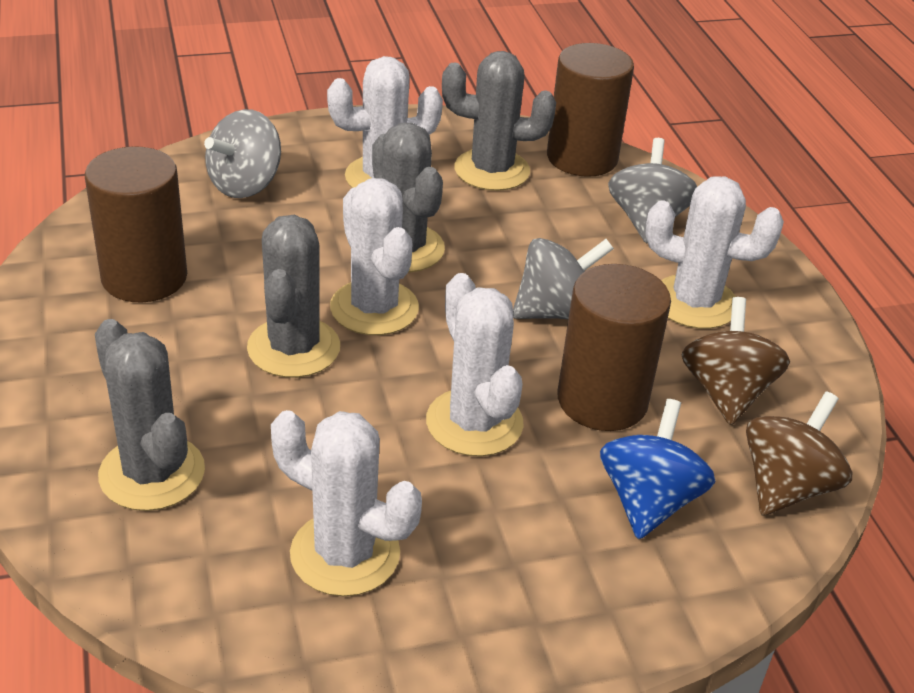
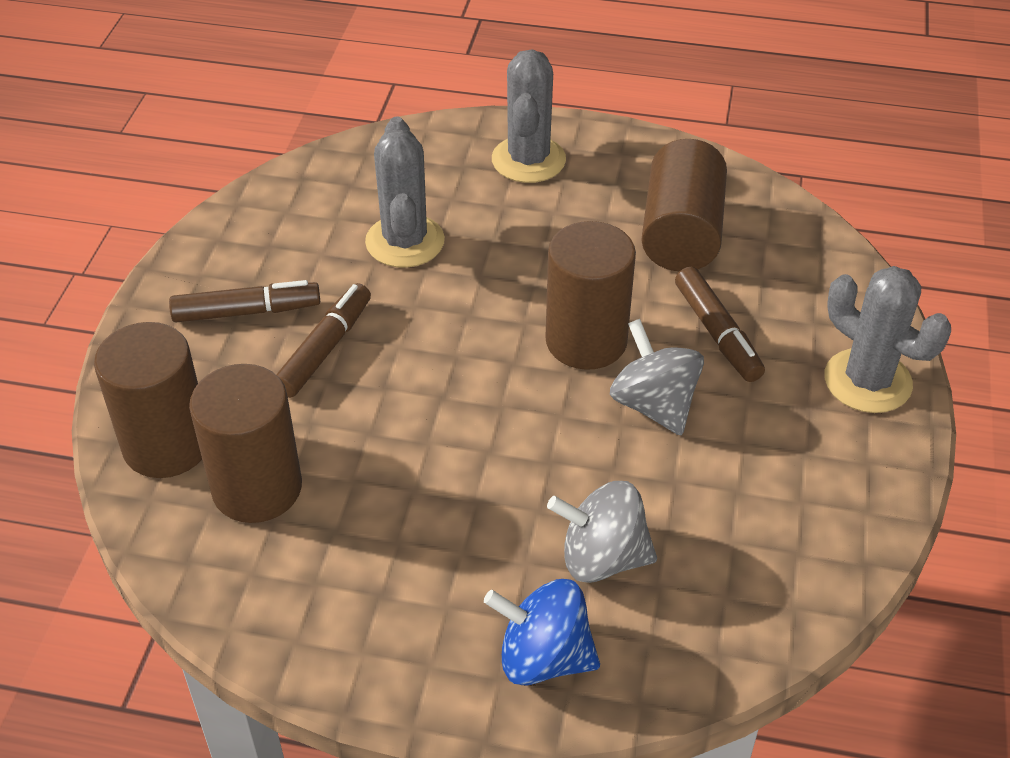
brown cylinder: 3 -> 4
brown marker: 0 -> 3
brown spinning top: 2 -> 0
grey cactus: 4 -> 3
grey spinning top: 3 -> 2
white cactus: 5 -> 0

